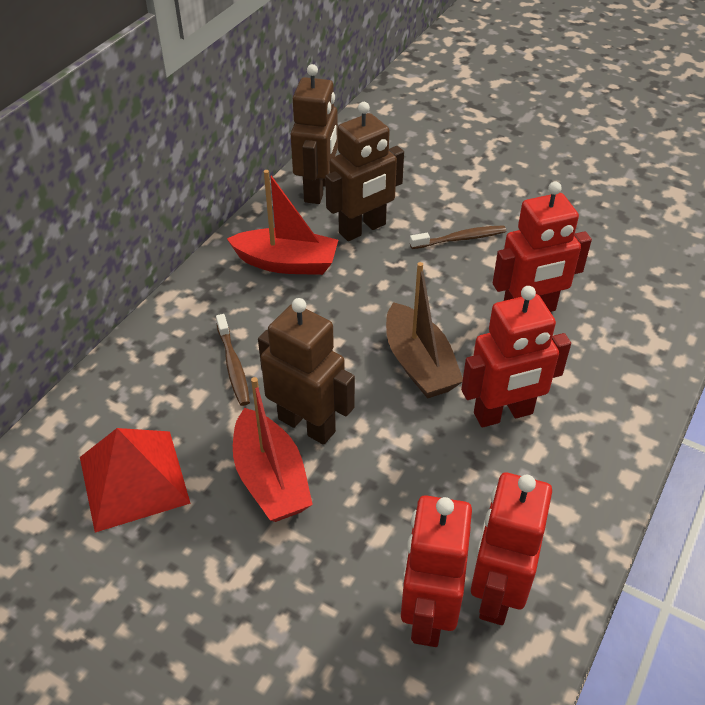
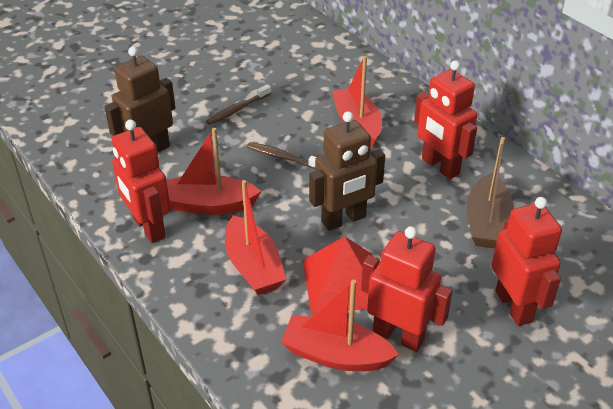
brown robot: 3 -> 2
red boat: 2 -> 4

